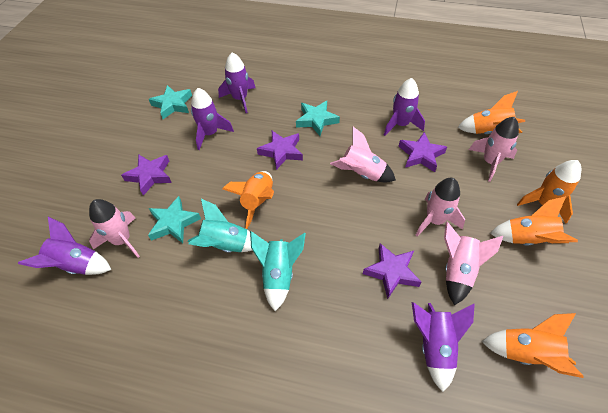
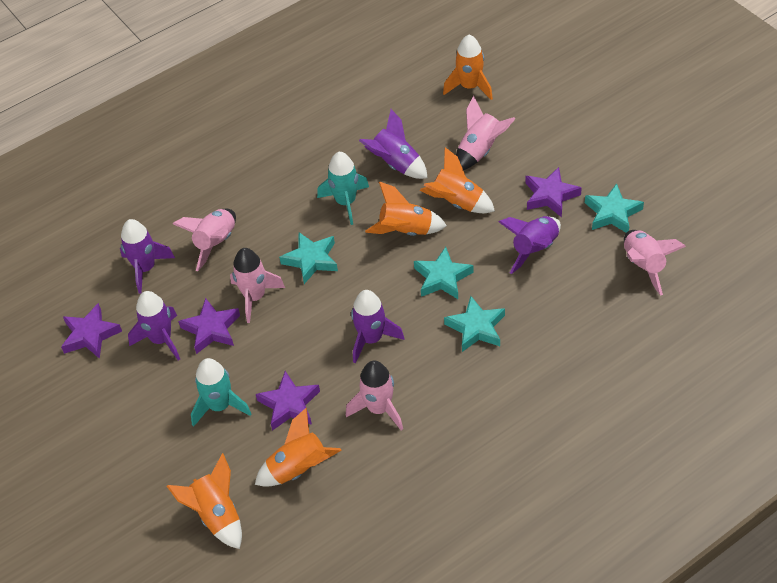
turquoise star: 3 -> 4

